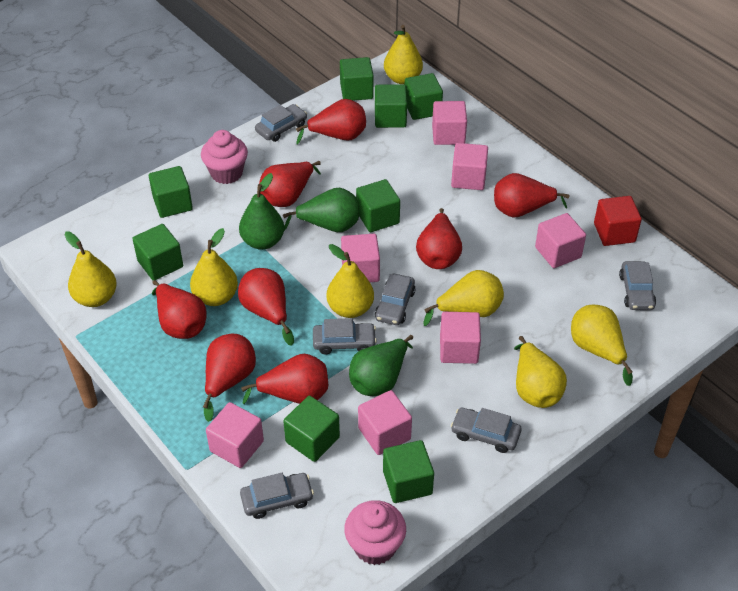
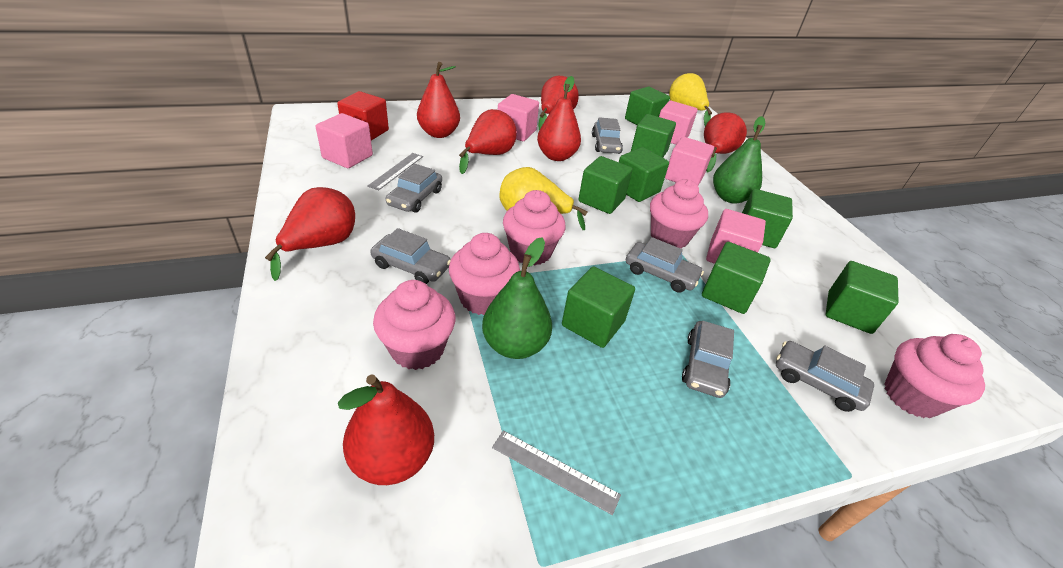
green pear: 3 -> 2
grey ruler: 0 -> 2
pink cube: 7 -> 5
pink cupcake: 2 -> 5
red pear: 8 -> 7
yellow pear: 7 -> 2

